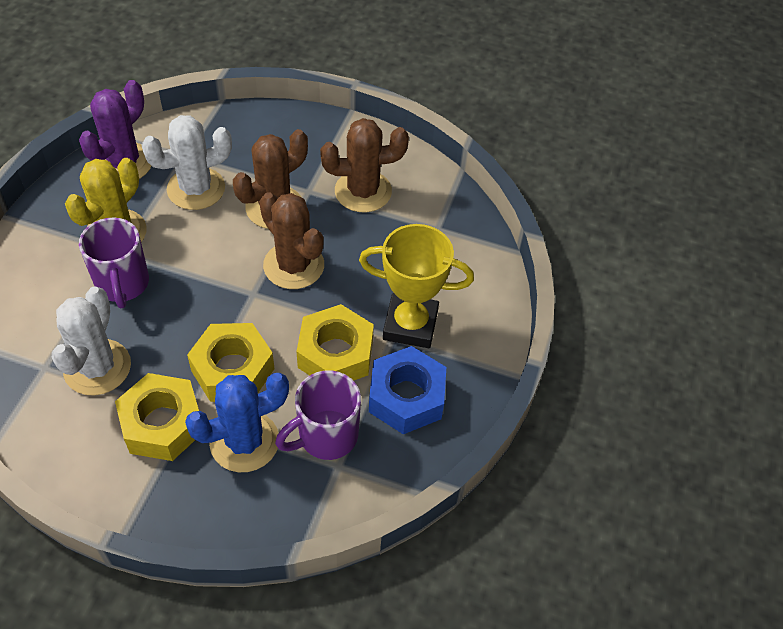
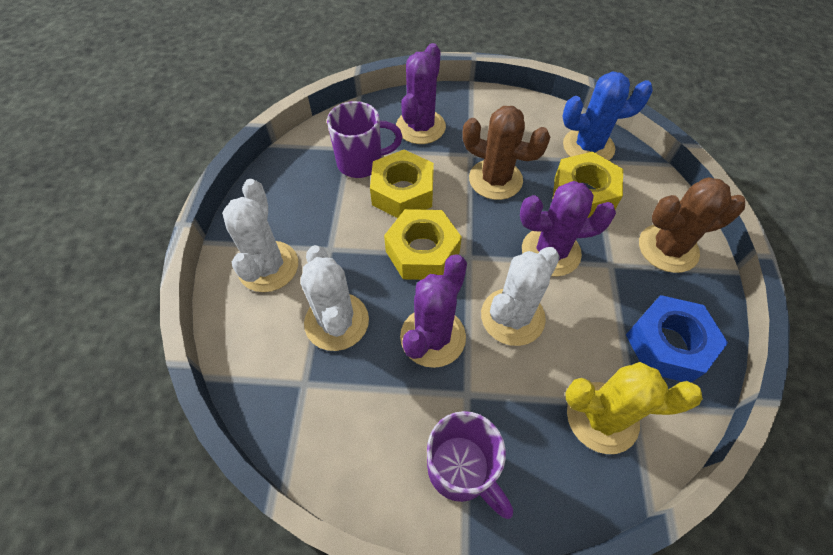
brown cactus: 3 -> 2
purple cactus: 1 -> 3
white cactus: 2 -> 3
yellow trophy: 1 -> 0

